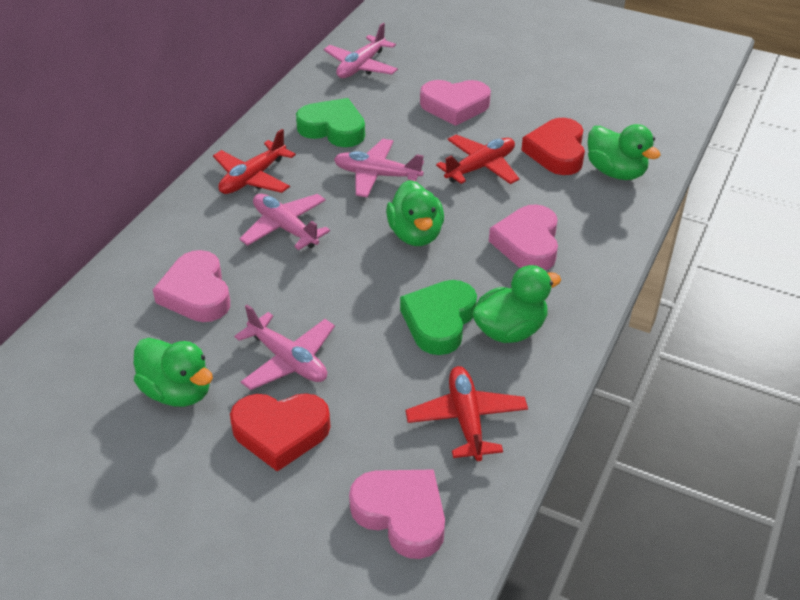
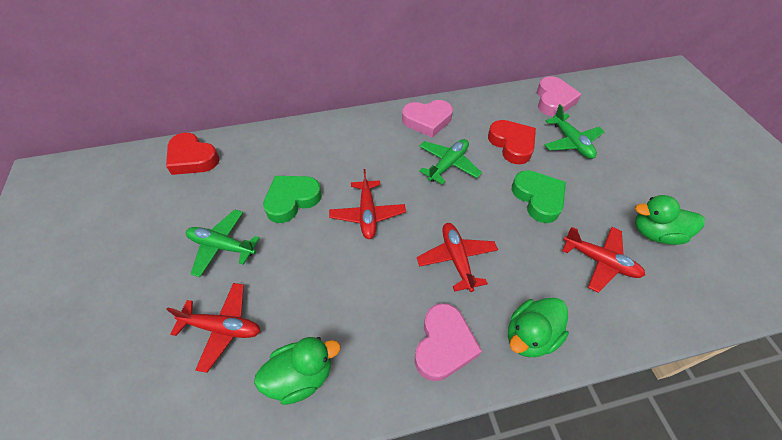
green duck: 4 -> 3
green plane: 0 -> 3
pink heart: 4 -> 3
pink plane: 4 -> 0
red plane: 3 -> 4

